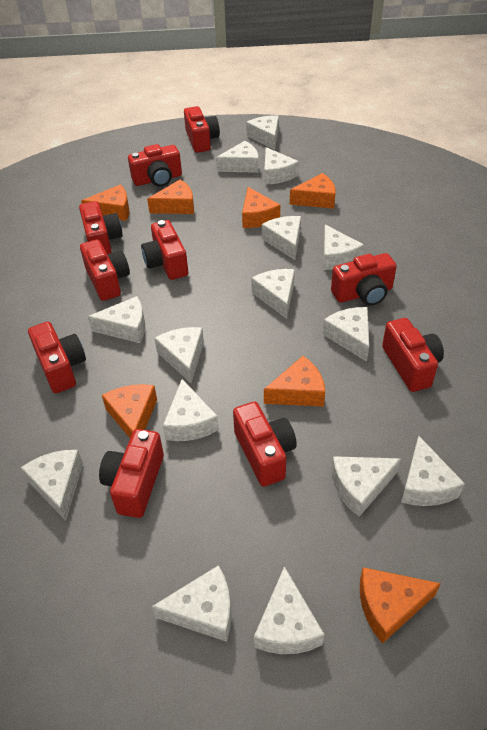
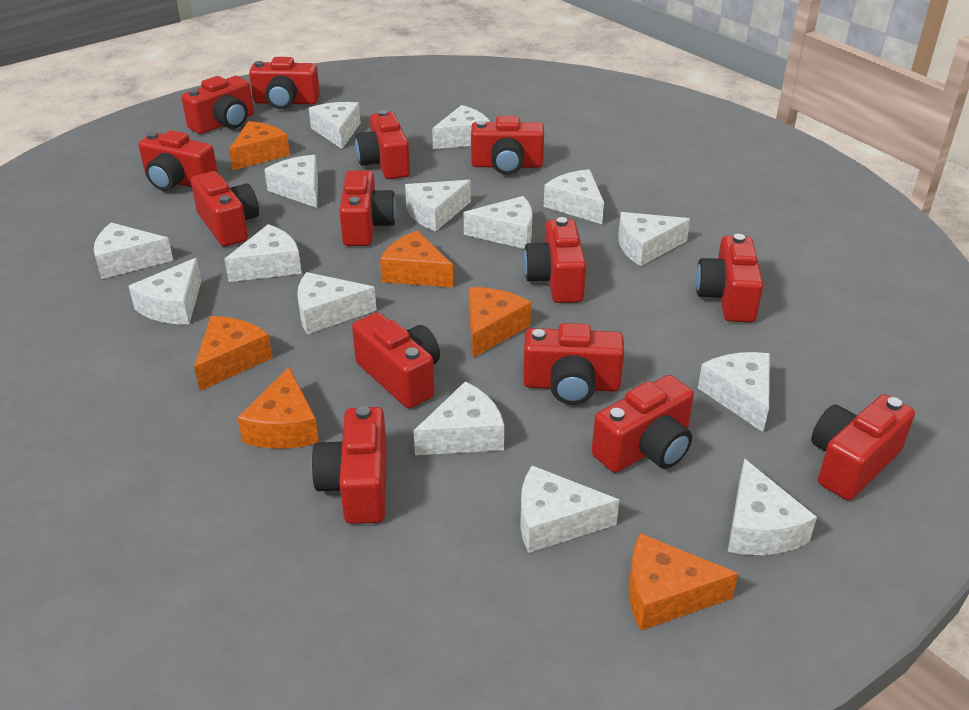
orange cheese: 7 -> 6
red camera: 10 -> 14

